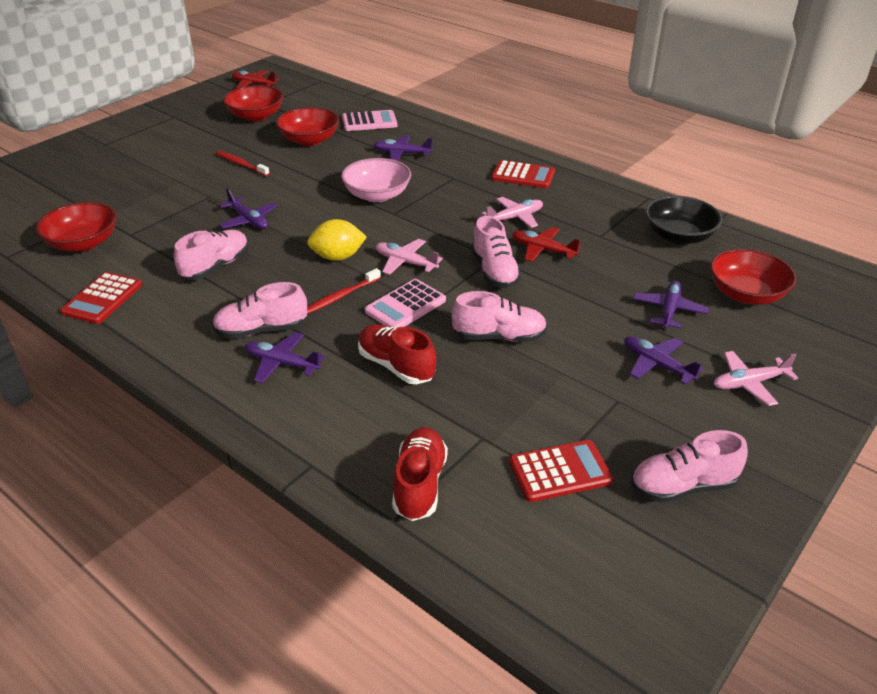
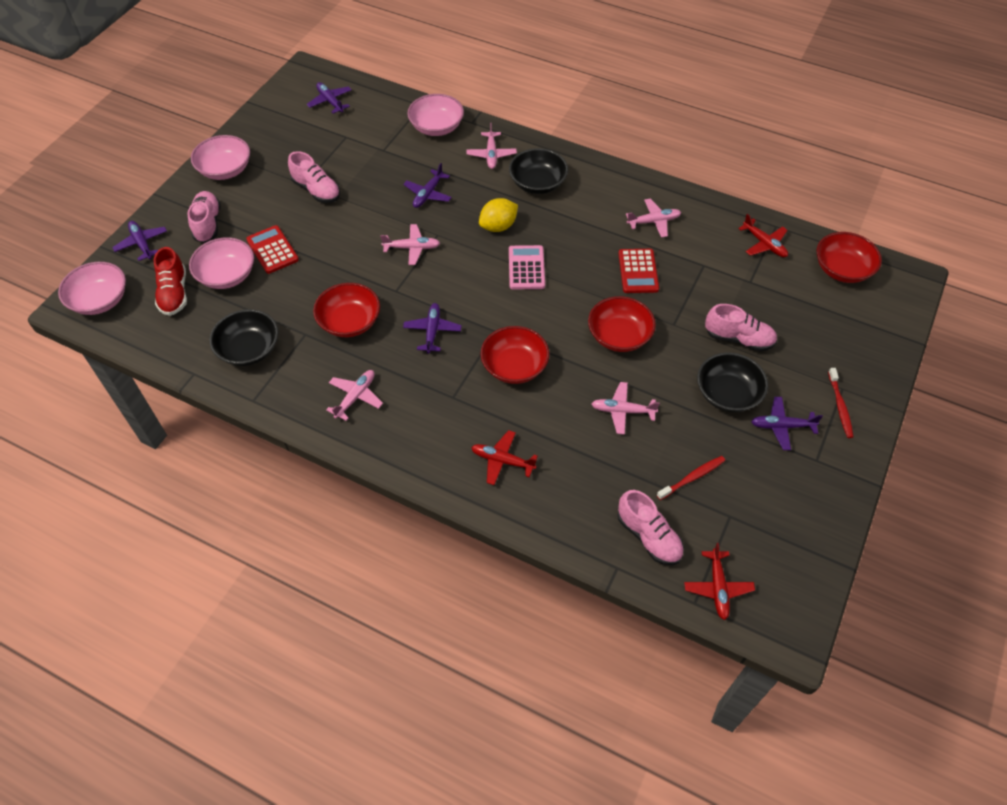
black bowl: 1 -> 3
pink bowl: 1 -> 4
pink calculator: 2 -> 1
pink plane: 3 -> 5
pink shoe: 5 -> 4
red calculator: 3 -> 2
red plane: 2 -> 3
red shoe: 2 -> 1

